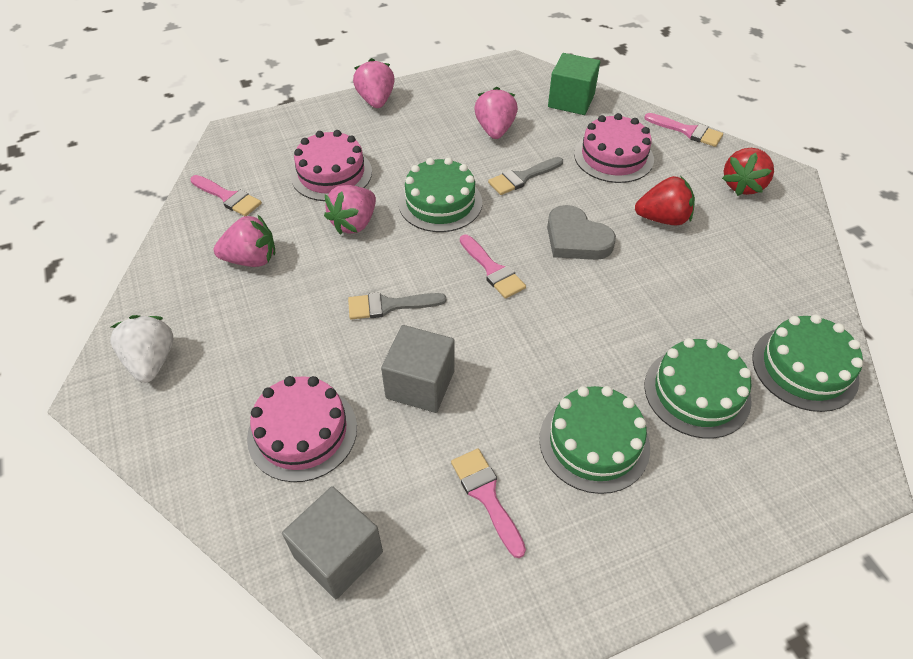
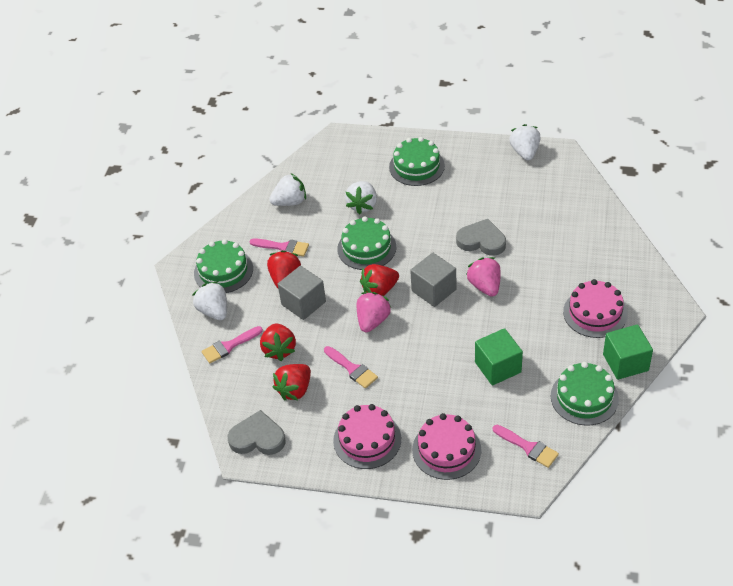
green cube: 1 -> 2
grey brush: 2 -> 0
grey heart: 1 -> 2
pink strawberry: 4 -> 2
red strawberry: 2 -> 4
white strawberry: 1 -> 4

